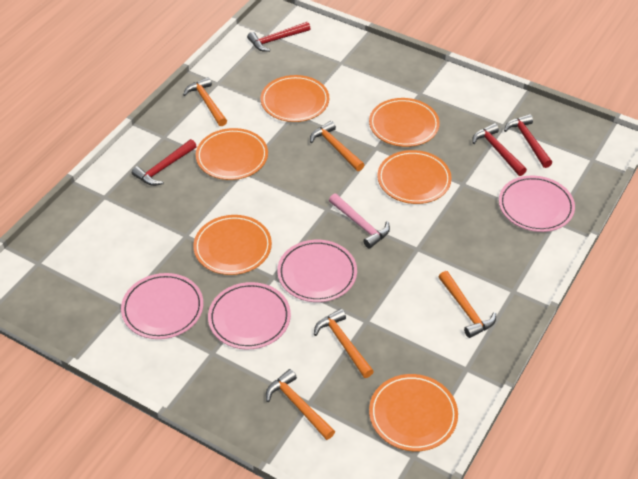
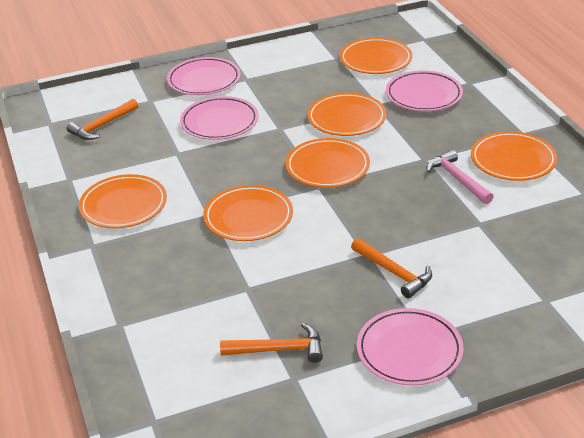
orange hammer: 5 -> 3
red hammer: 4 -> 0

